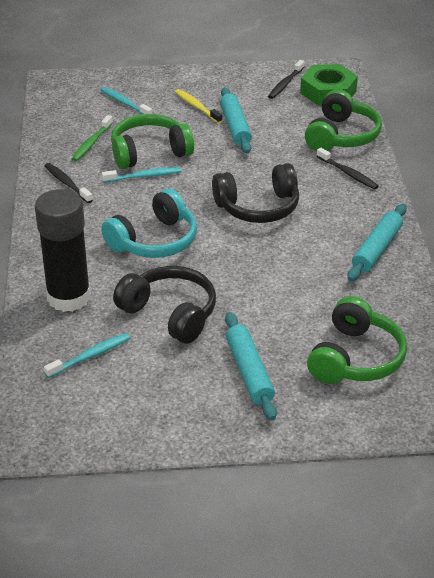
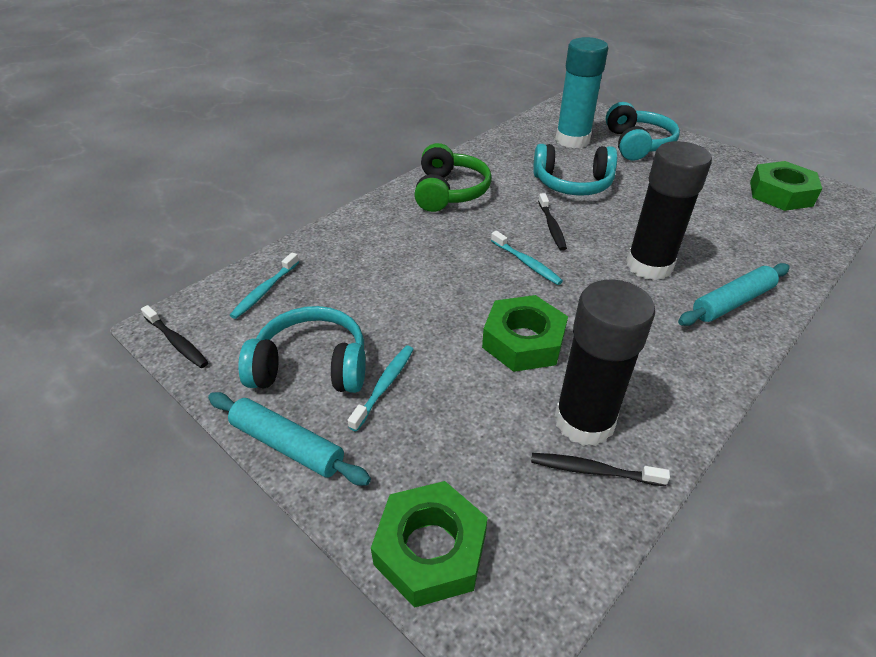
black glue stick: 1 -> 2
black headphones: 2 -> 0
green headphones: 3 -> 1
green nut: 1 -> 3
green toothbrush: 1 -> 0
turquoise glue stick: 0 -> 1
turquoise headphones: 1 -> 3
turquoise rolling pin: 3 -> 2
yellow toothbrush: 1 -> 0

